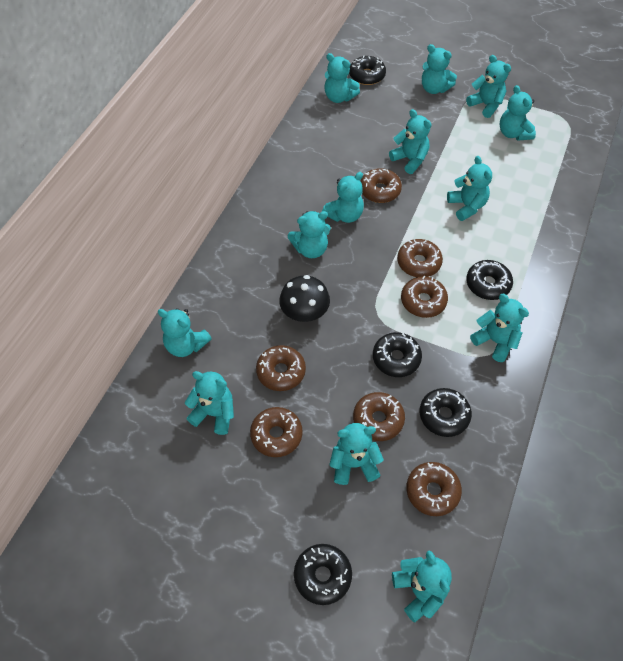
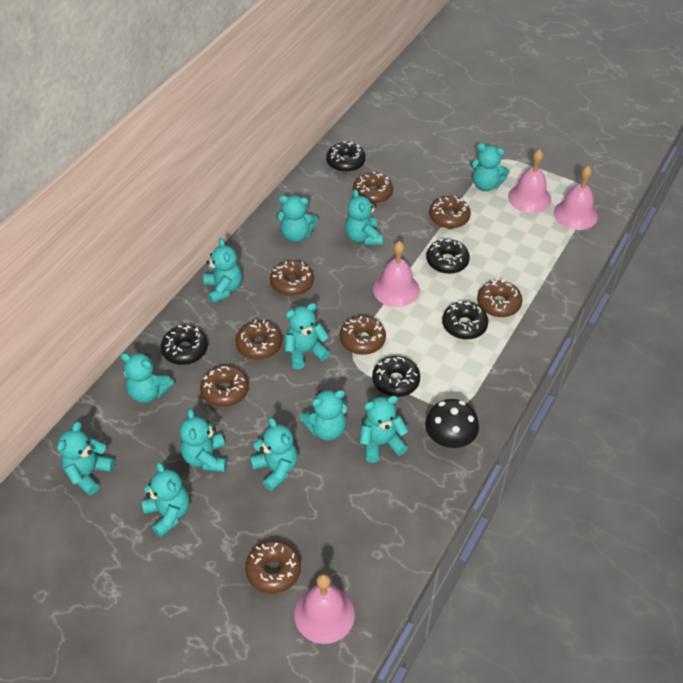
brown donut: 7 -> 8
pink bell: 0 -> 4
turquoise teddy bear: 13 -> 12

